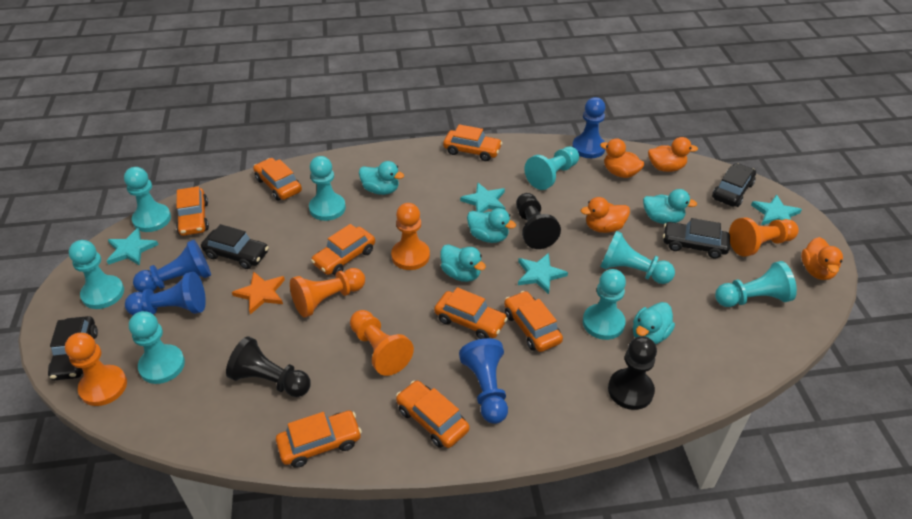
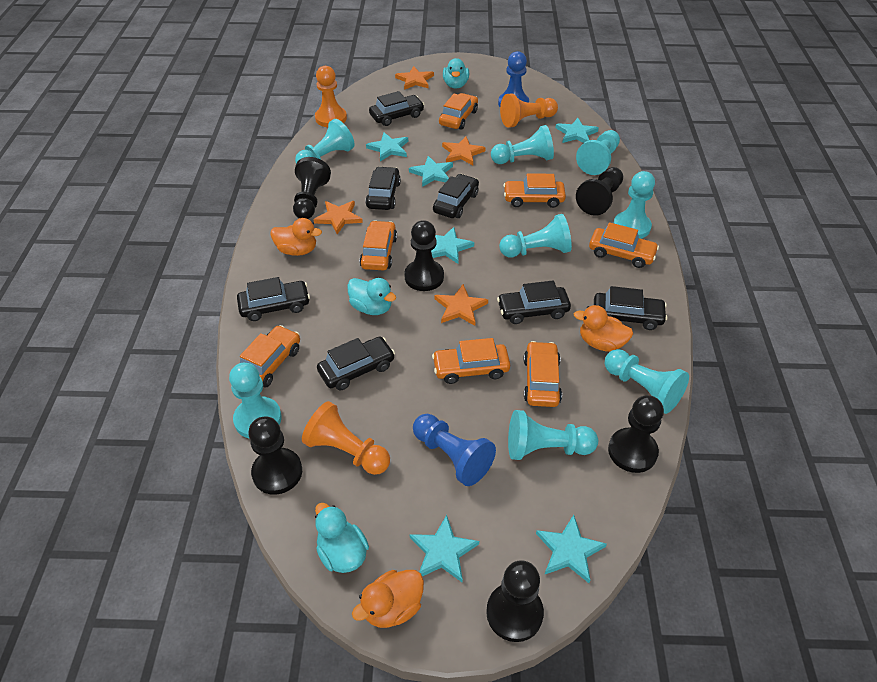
black car: 4 -> 7
black pawn: 3 -> 6
blue pawn: 4 -> 2
orange car: 8 -> 7
orange duck: 4 -> 3
orange pawn: 5 -> 3
orange star: 1 -> 4
turquoise duck: 5 -> 3
turquoise star: 4 -> 6

